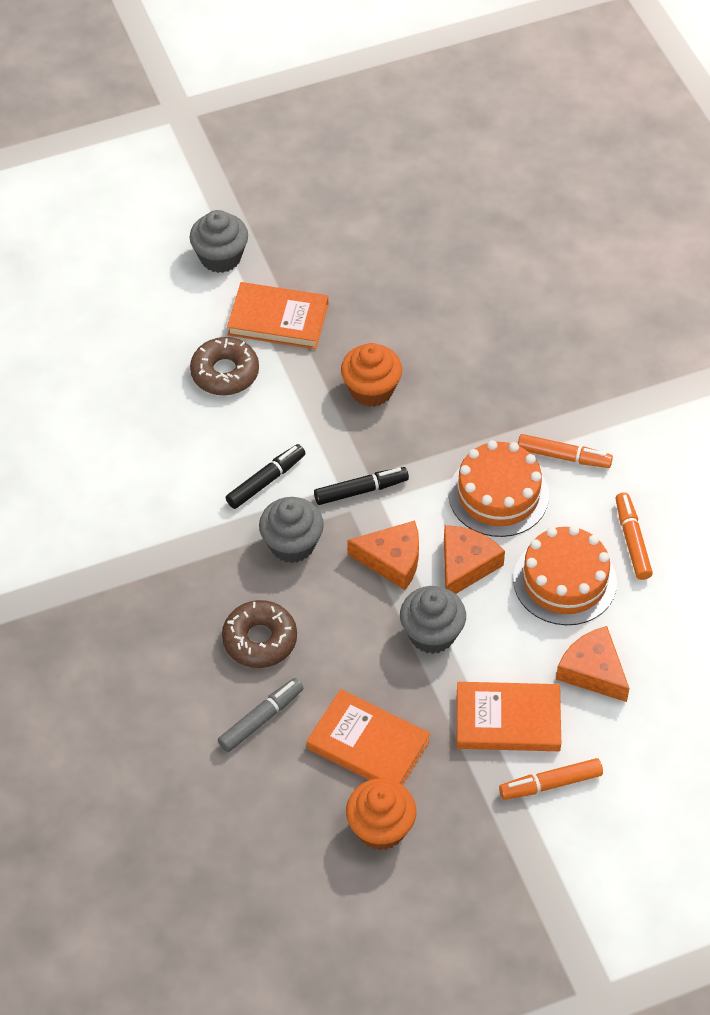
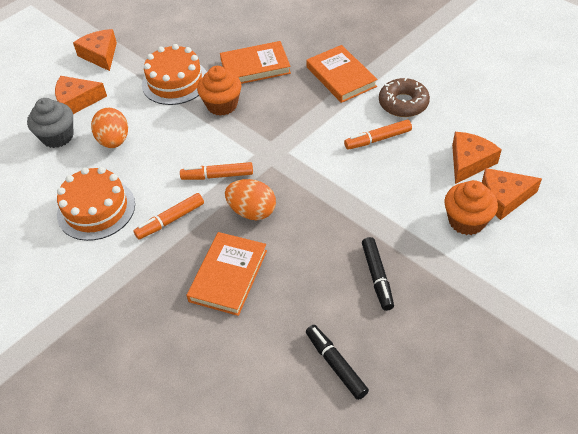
brown donut: 2 -> 1
grey cupcake: 3 -> 1
grey marker: 1 -> 0
orange cheese: 3 -> 4
orange egg: 0 -> 2

